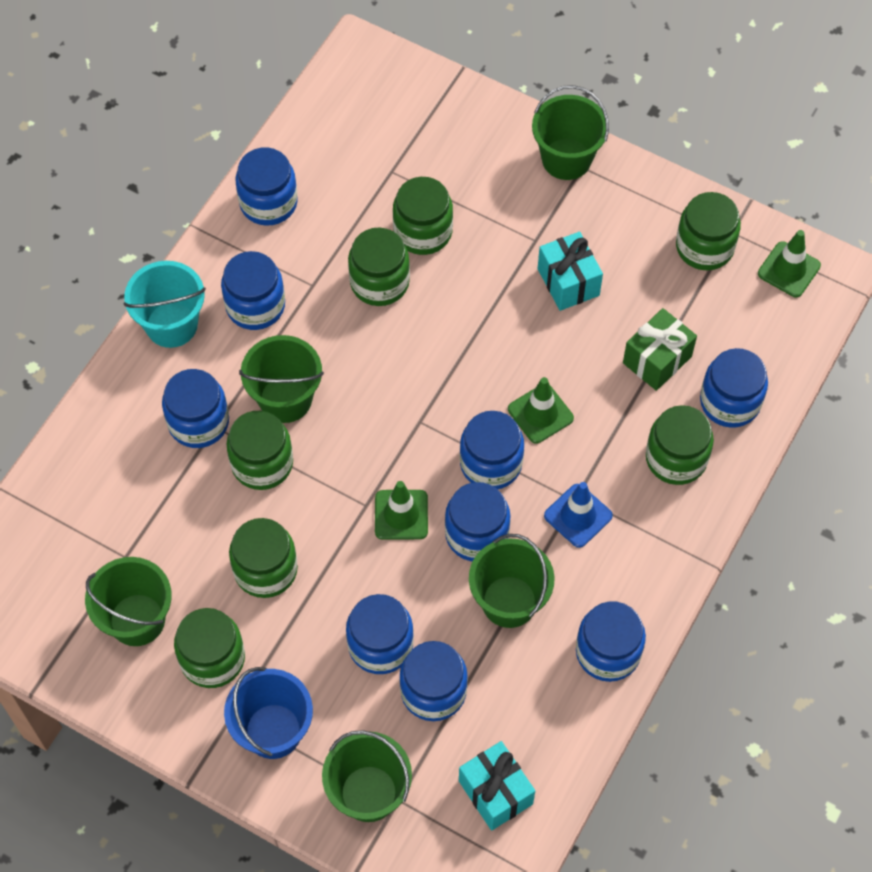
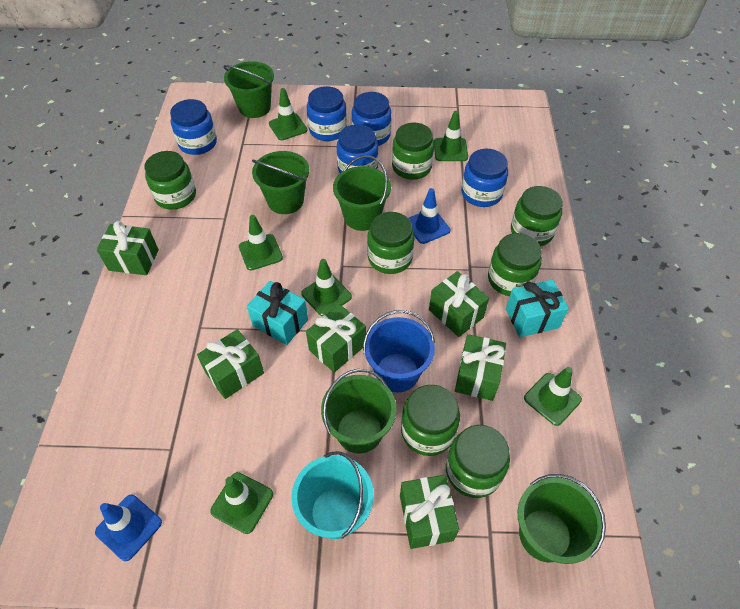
blue jar: 9 -> 5
blue traffic cone: 1 -> 2
green gift: 1 -> 6
green traffic cone: 3 -> 6

